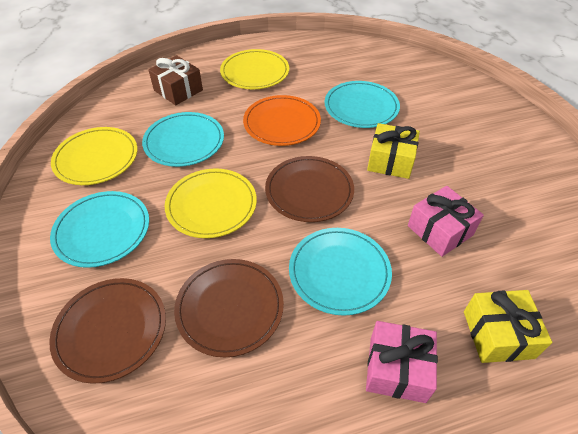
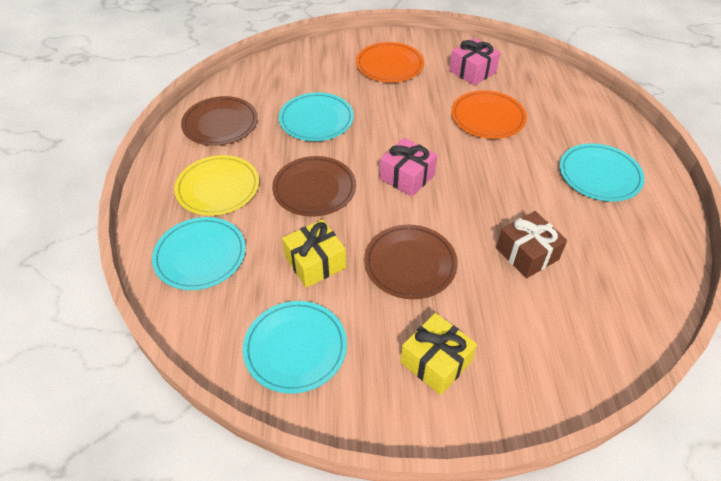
orange plate: 1 -> 2
yellow plate: 3 -> 1

